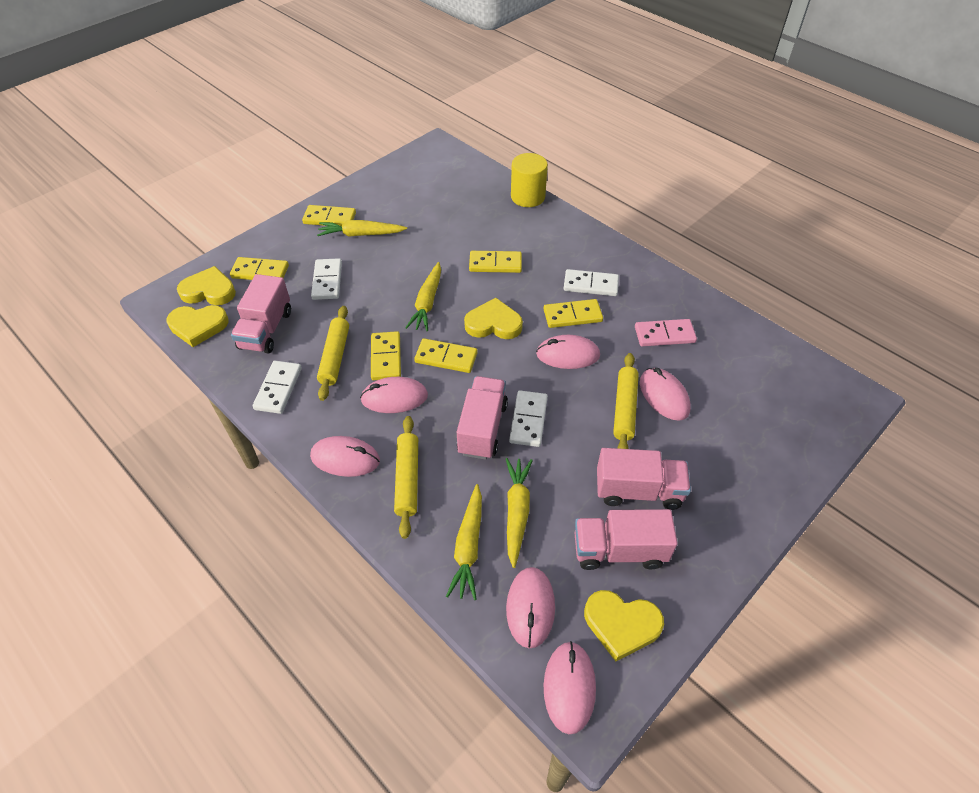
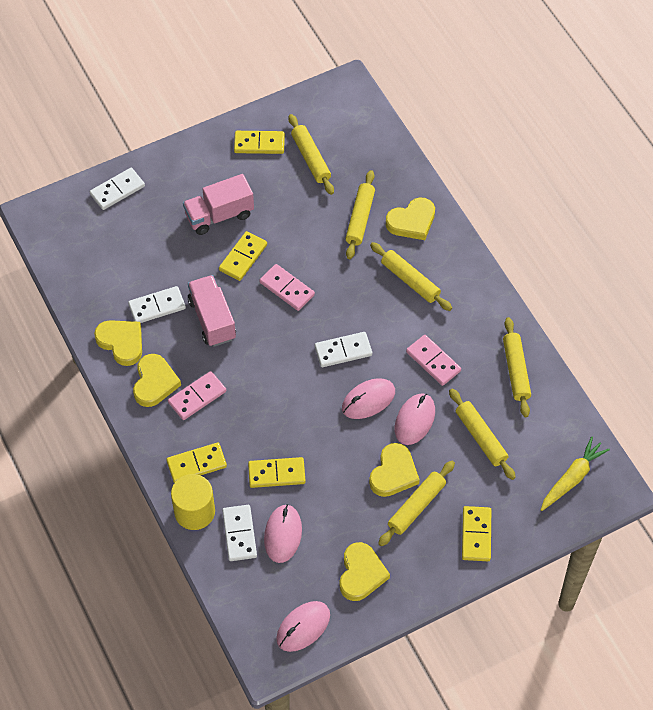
pink domino: 1 -> 3
pink mouse: 6 -> 4
pink truck: 4 -> 2
yellow carrot: 4 -> 1
yellow domino: 6 -> 5
yellow heart: 4 -> 5
yellow rolling pin: 3 -> 6

